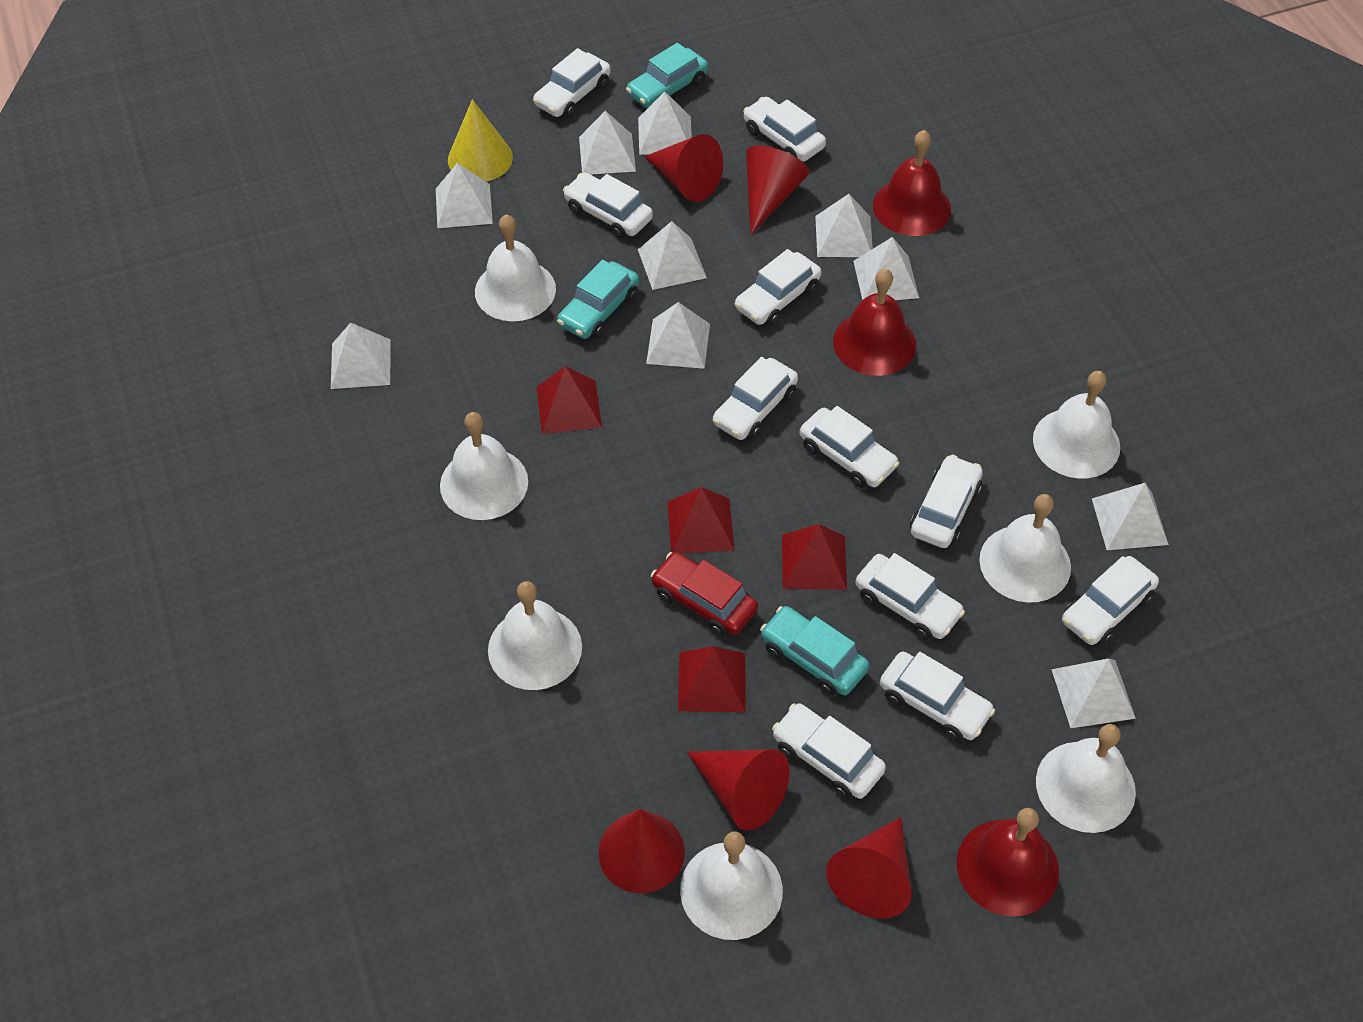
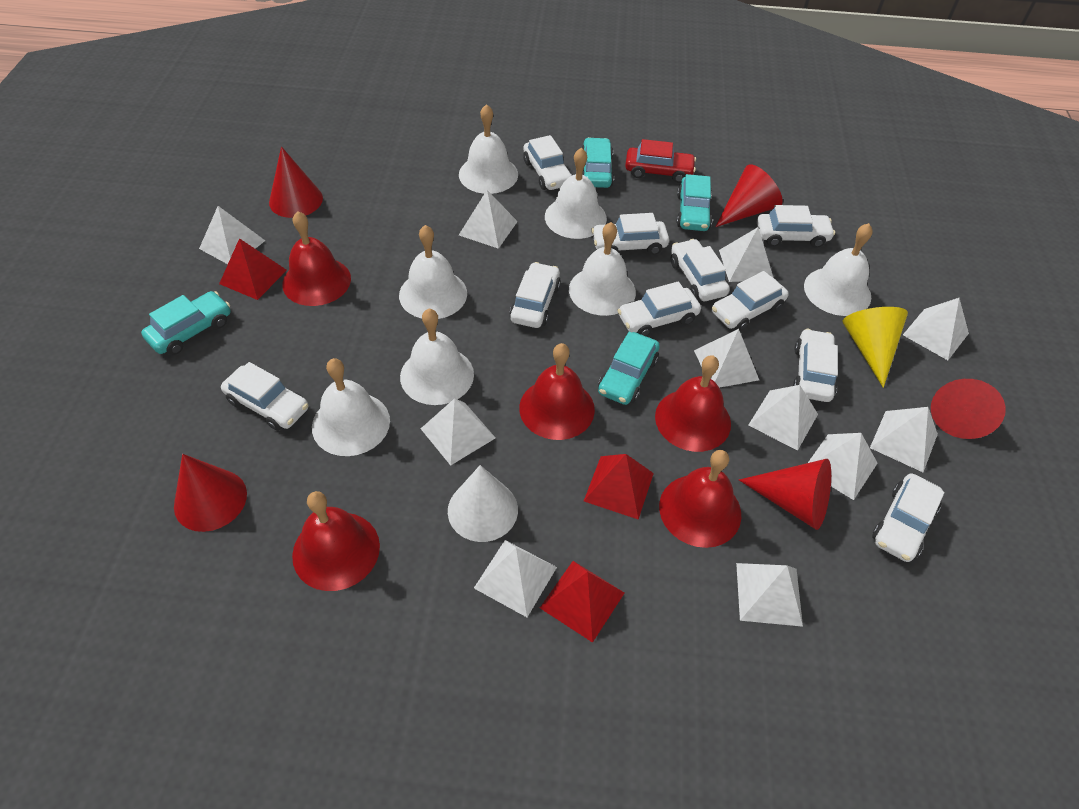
red bell: 3 -> 5
red pyramid: 4 -> 3
turquoise car: 3 -> 4
white car: 11 -> 10
white cone: 0 -> 1
white pyramid: 10 -> 11

